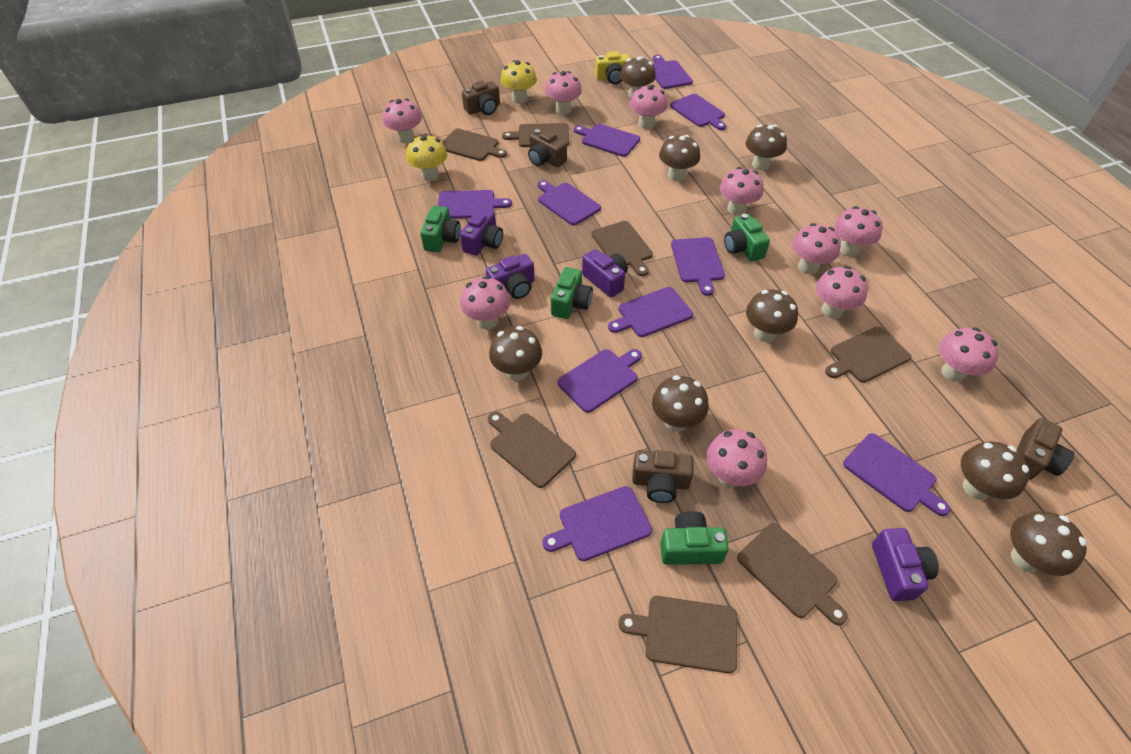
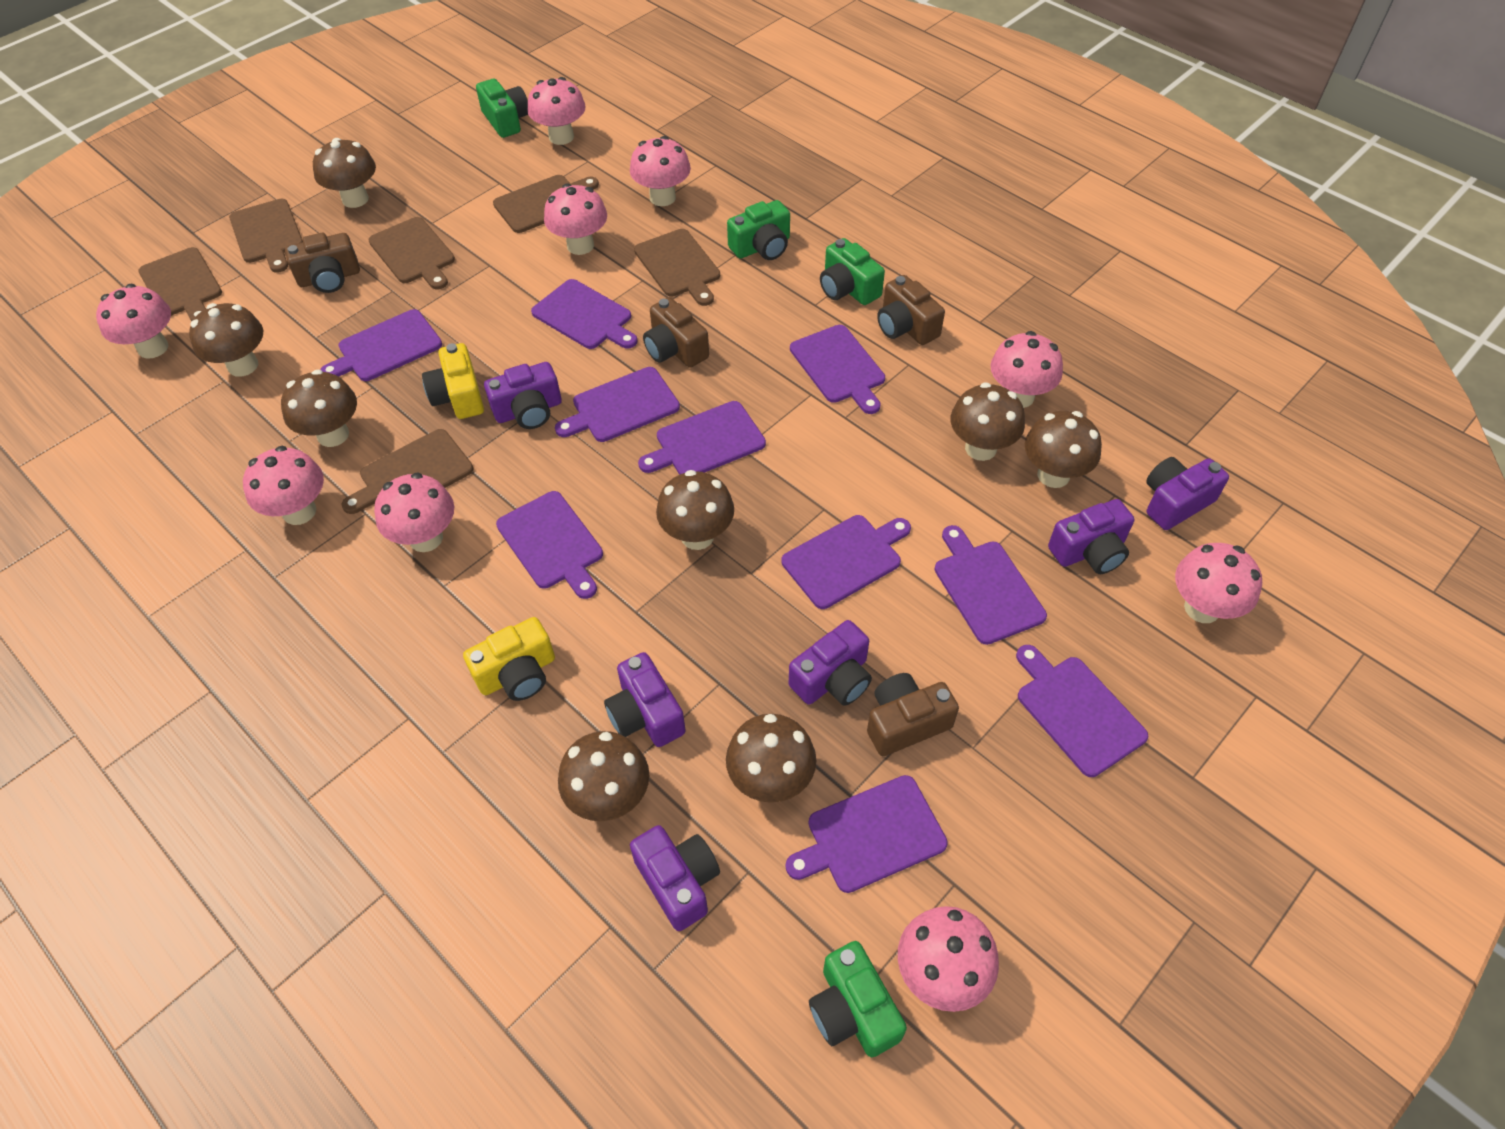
brown cutting board: 7 -> 6
pink mushroom: 10 -> 9
purple camera: 4 -> 6
yellow camera: 1 -> 2
yellow mushroom: 2 -> 0

